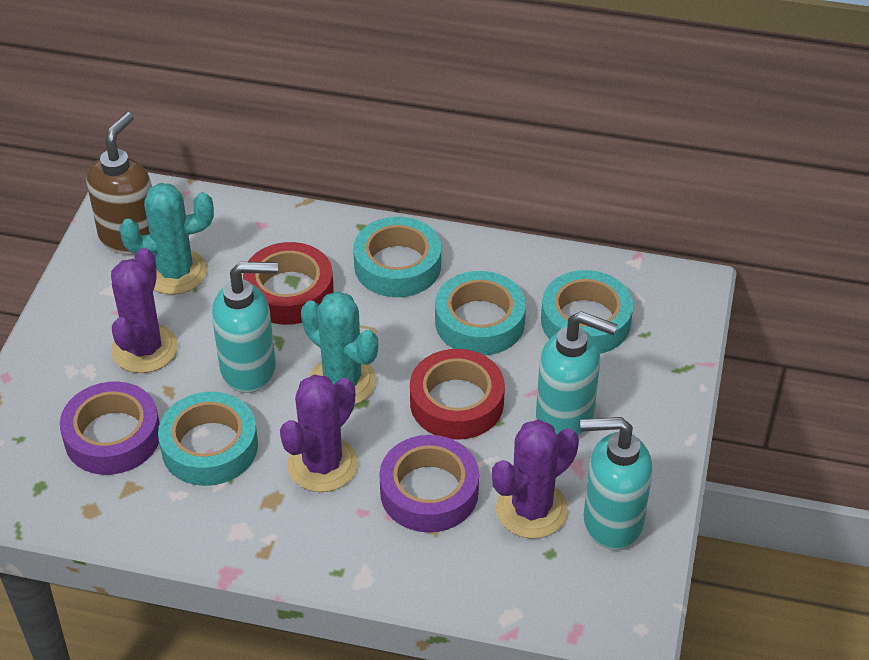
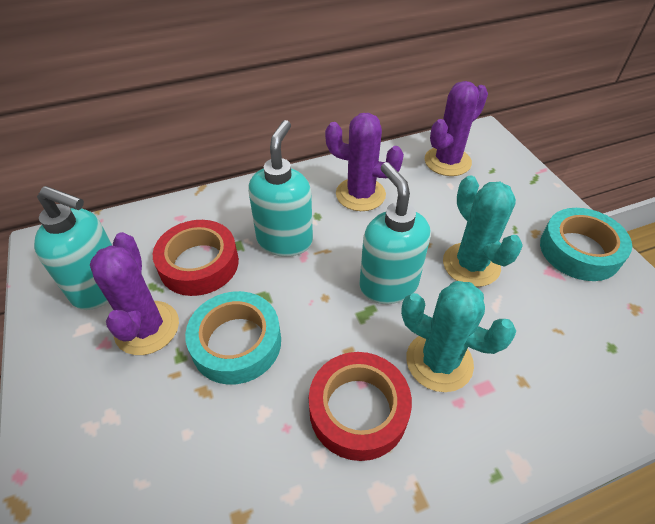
brown soap dispenser: 1 -> 0
purple tape: 2 -> 0
turquoise tape: 4 -> 2

